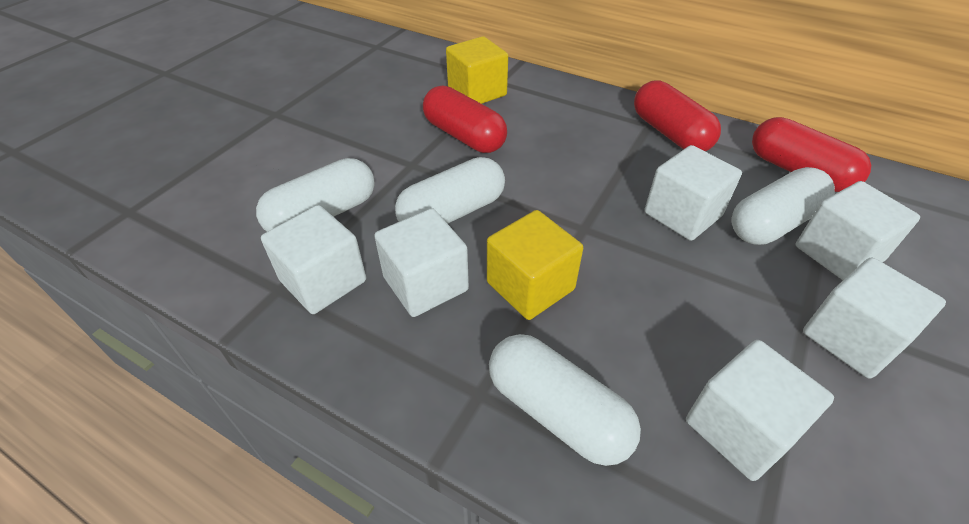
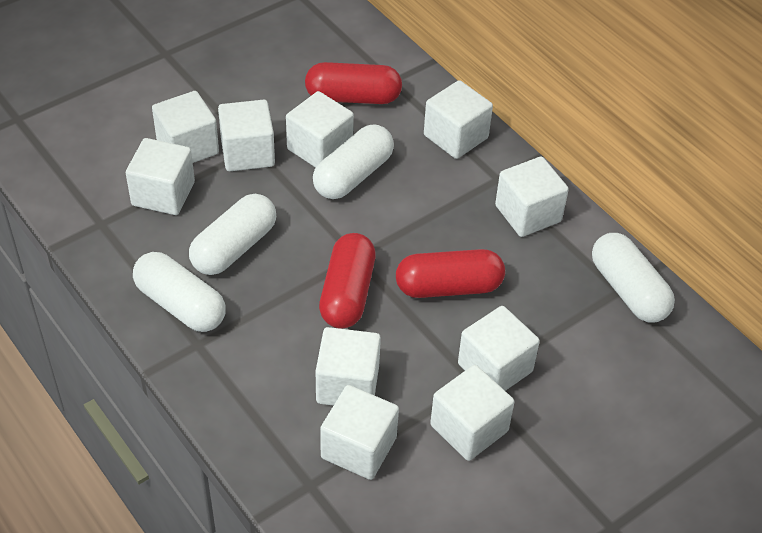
white cube: 6 -> 10
yellow cube: 2 -> 0

